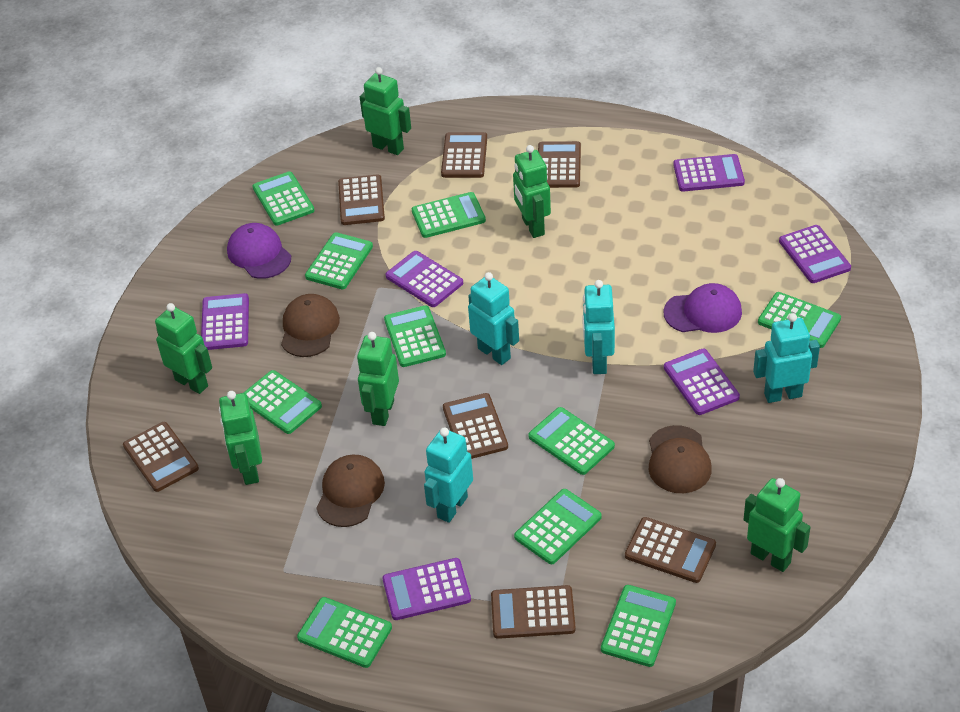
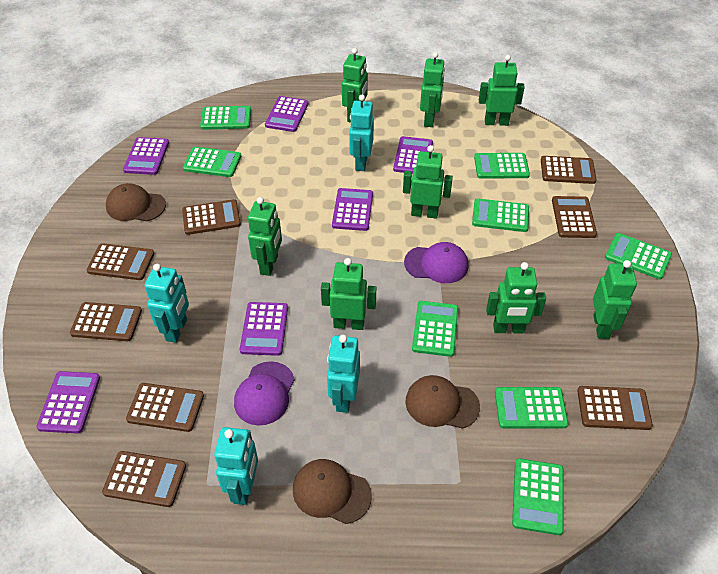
brown calculator: 7 -> 8
green calculator: 10 -> 8
green robot: 6 -> 8

